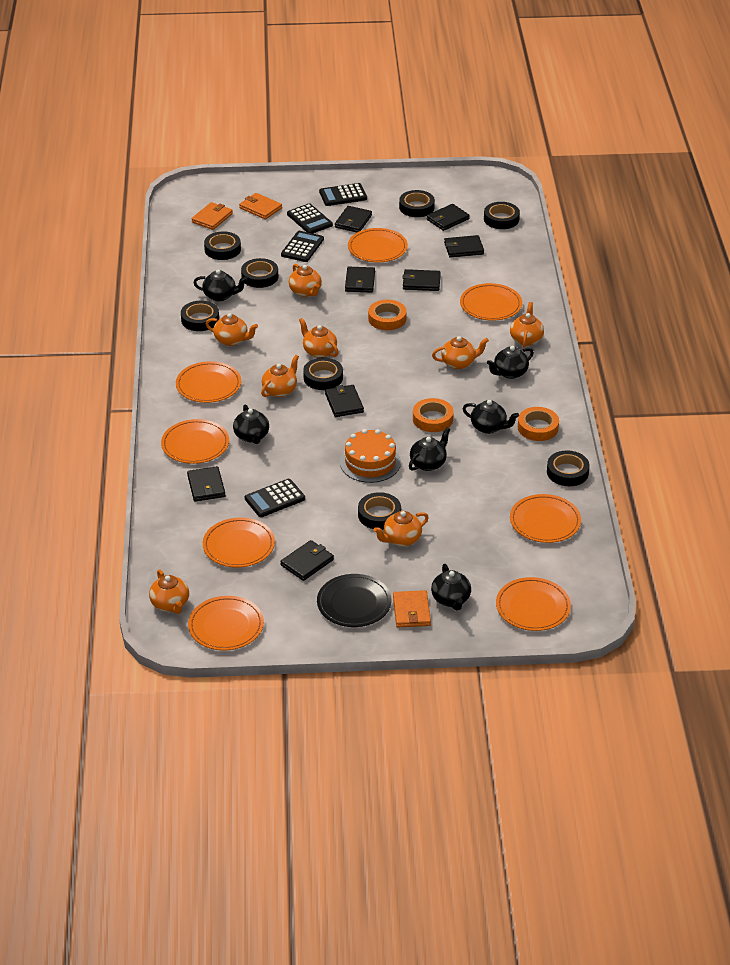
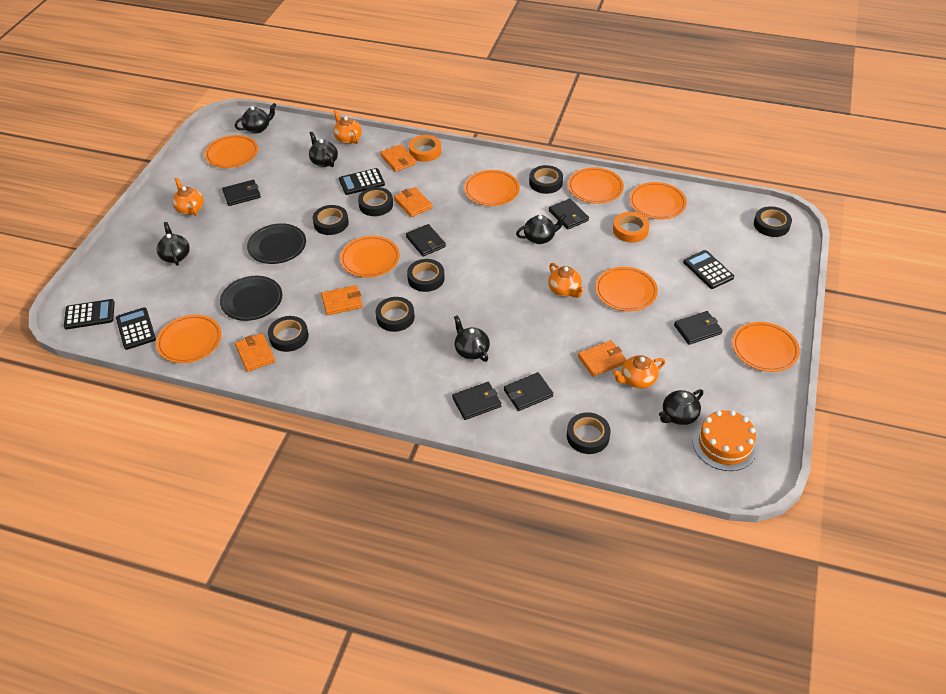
black plate: 1 -> 2
black wallet: 8 -> 6
orange tape: 3 -> 2
orange teapot: 8 -> 4
orange wallet: 3 -> 5

